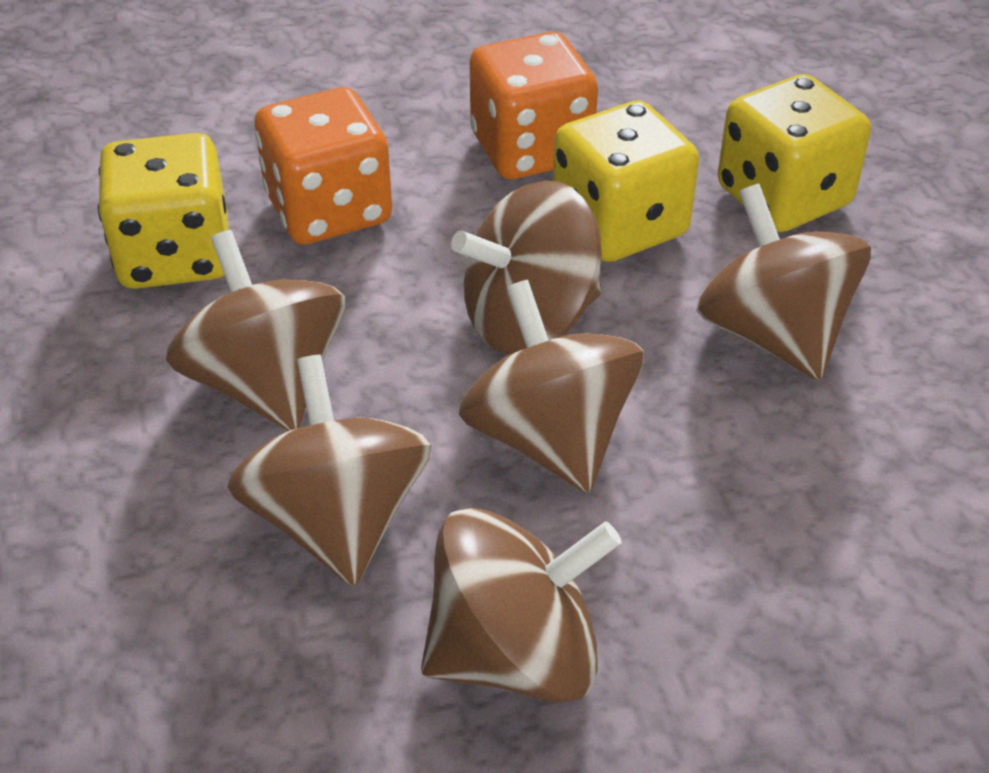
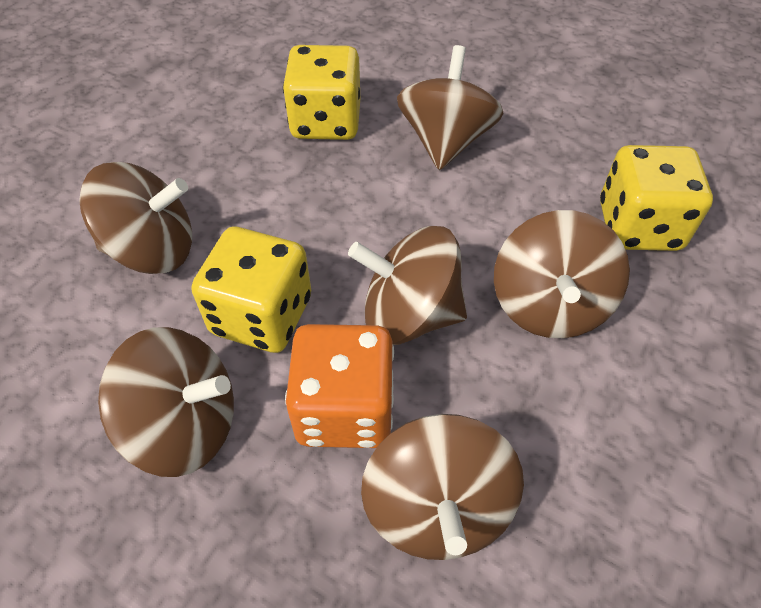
orange dice: 2 -> 1

